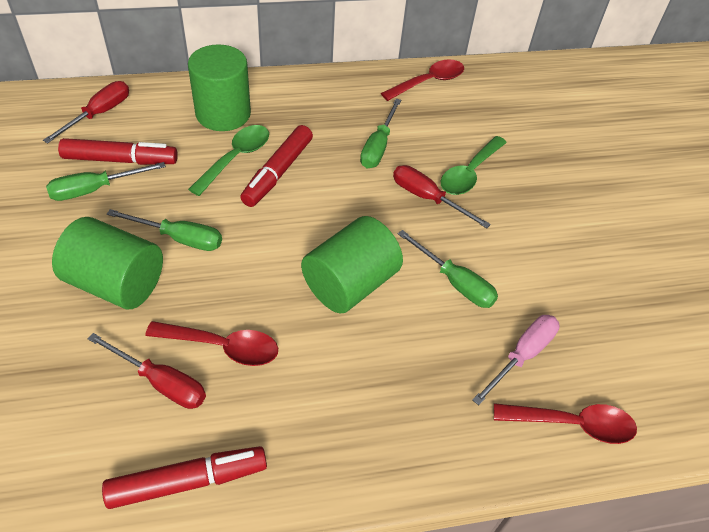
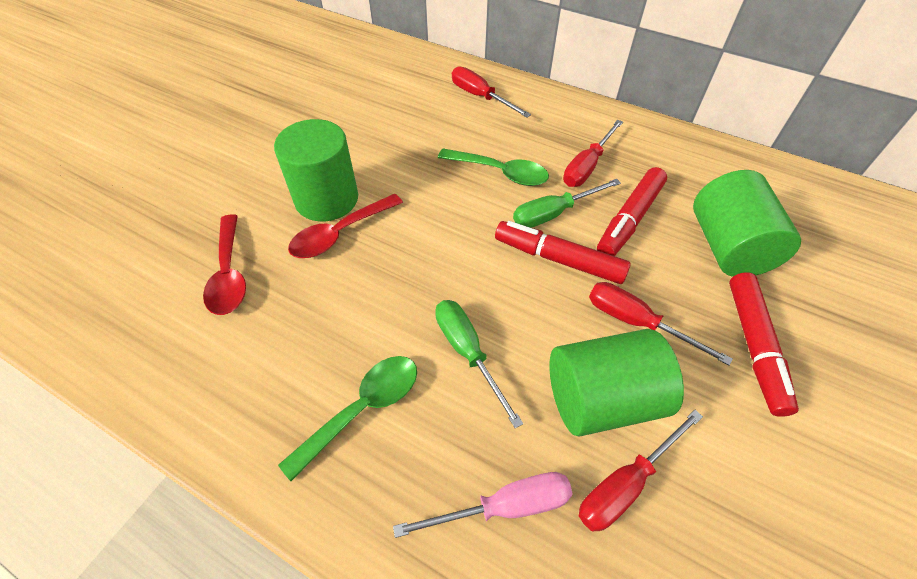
green screwdriver: 4 -> 2
red screwdriver: 3 -> 4
red spoon: 3 -> 2

